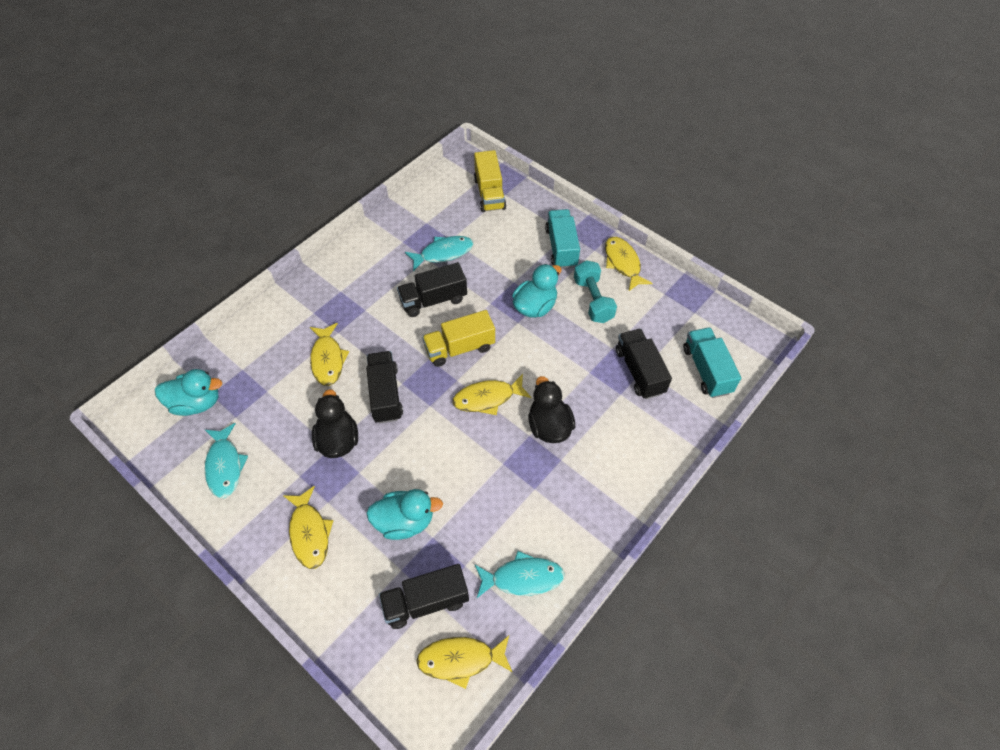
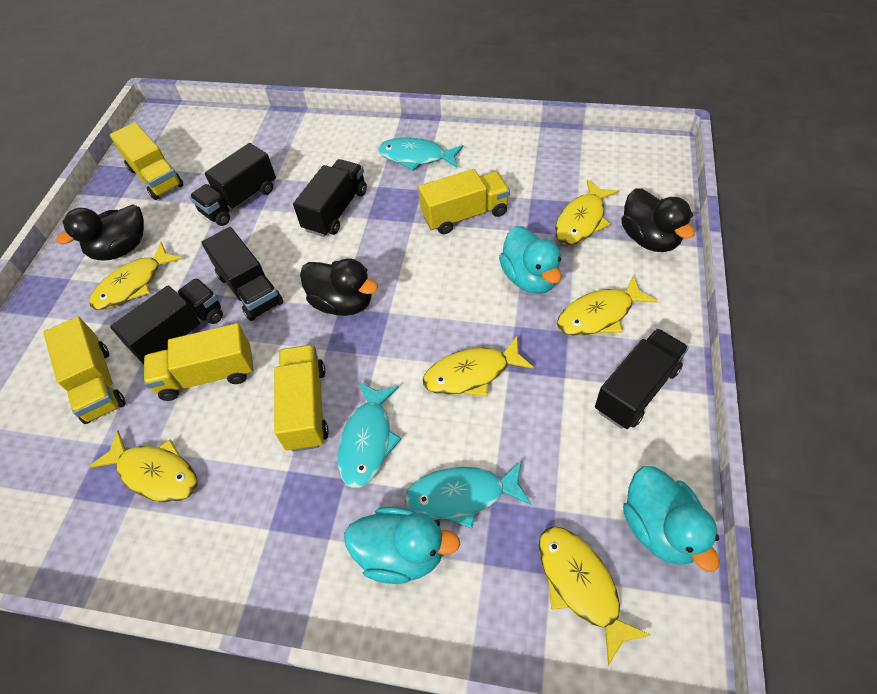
black duck: 2 -> 3
black truck: 4 -> 5
turquoise dumbbell: 1 -> 0
turquoise truck: 2 -> 0
yellow fish: 5 -> 6
yellow truck: 2 -> 5

